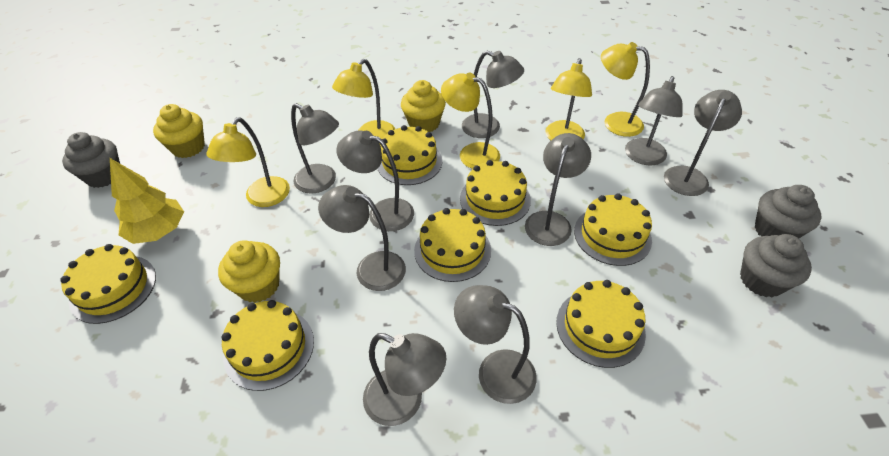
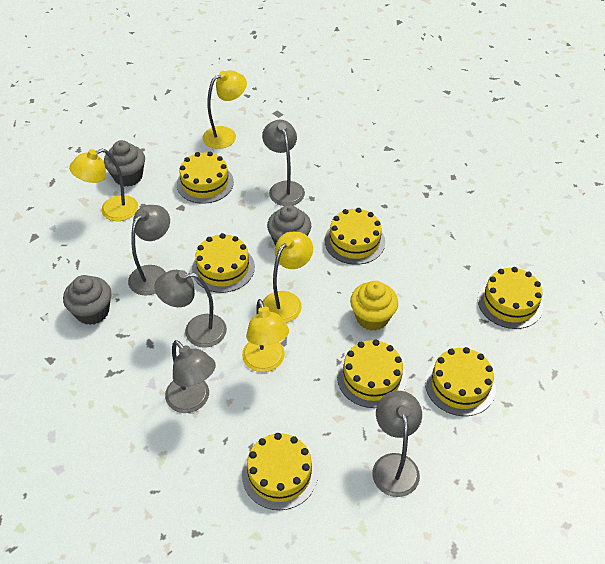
grey lamp: 9 -> 5
yellow cupcake: 3 -> 1
yellow lamp: 5 -> 4
yellow tree: 1 -> 0

